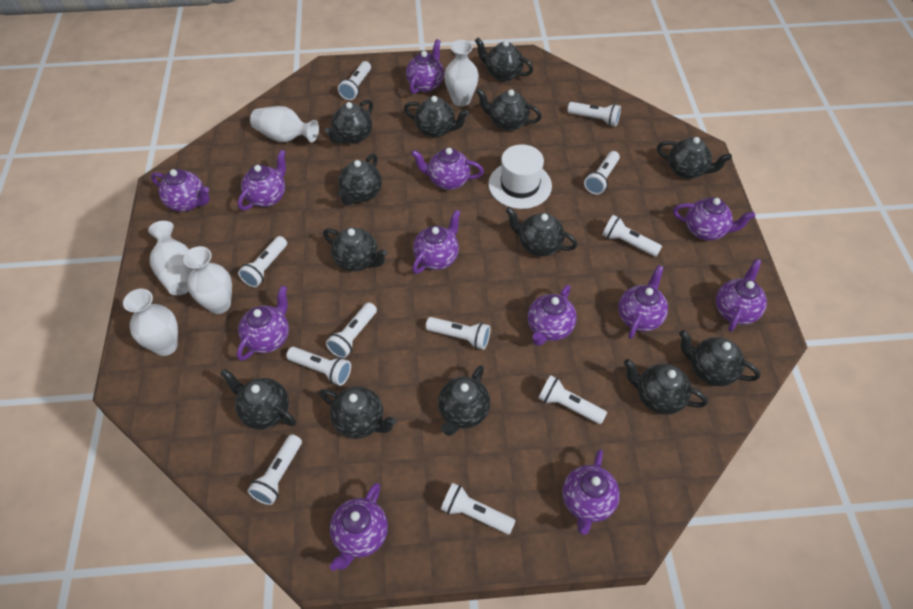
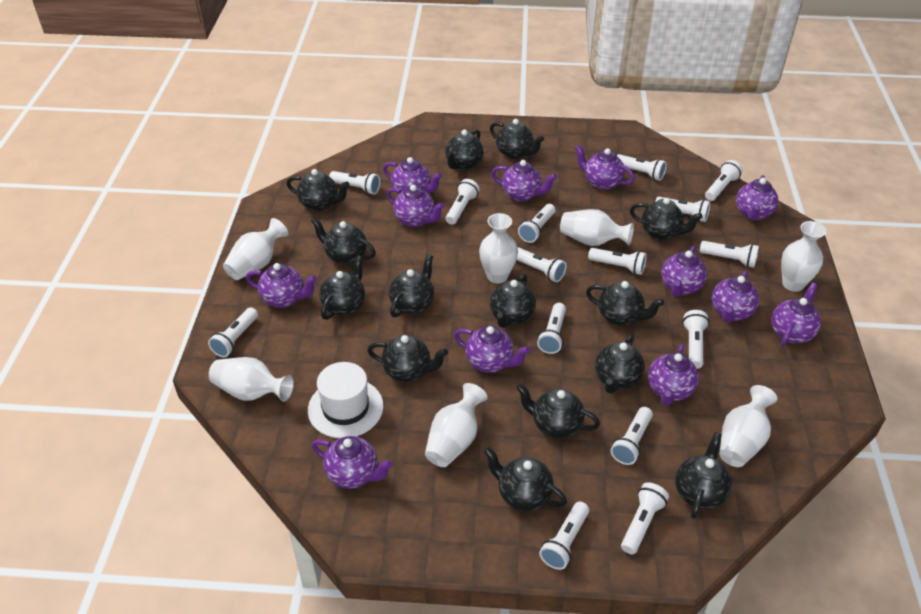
black teapot: 13 -> 14
white flashlight: 11 -> 15
white vase: 5 -> 7

